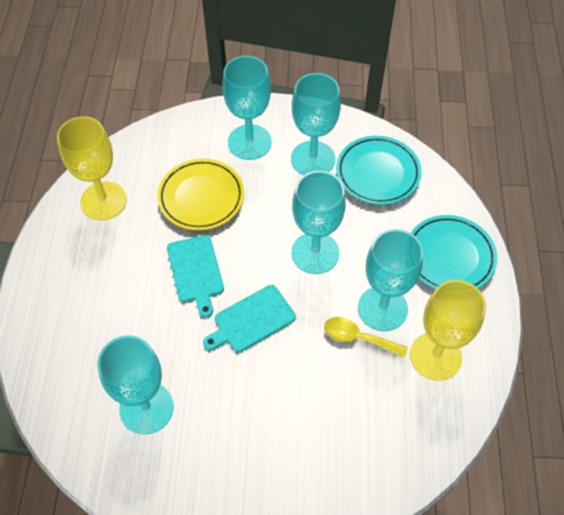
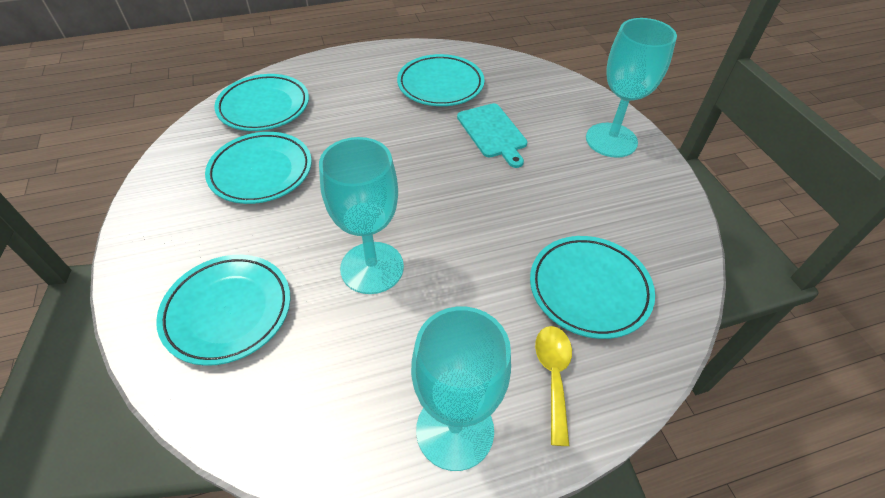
turquoise cutting board: 2 -> 1
turquoise goblet: 5 -> 3
turquoise plate: 2 -> 5
yellow goblet: 2 -> 0
yellow plate: 1 -> 0

